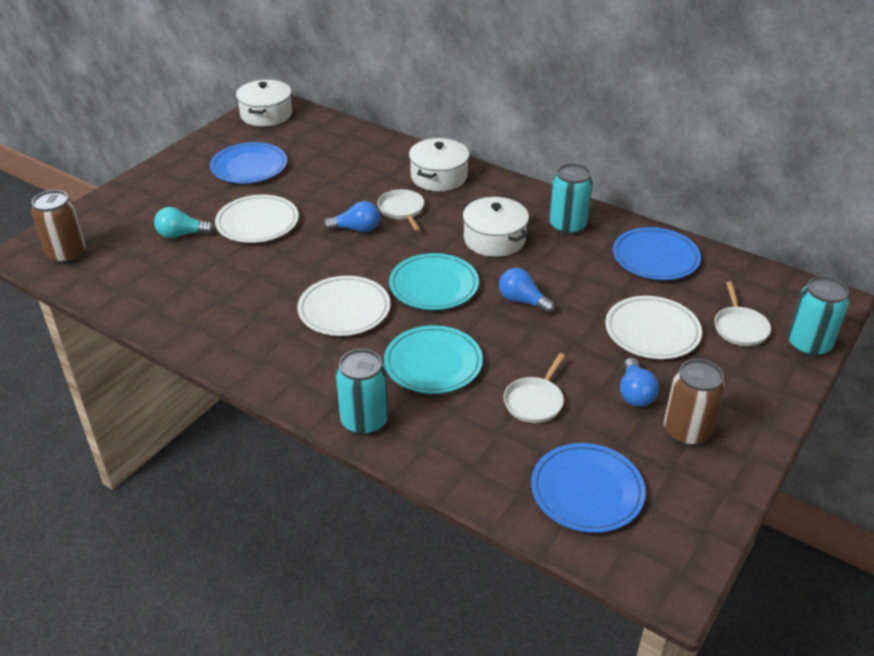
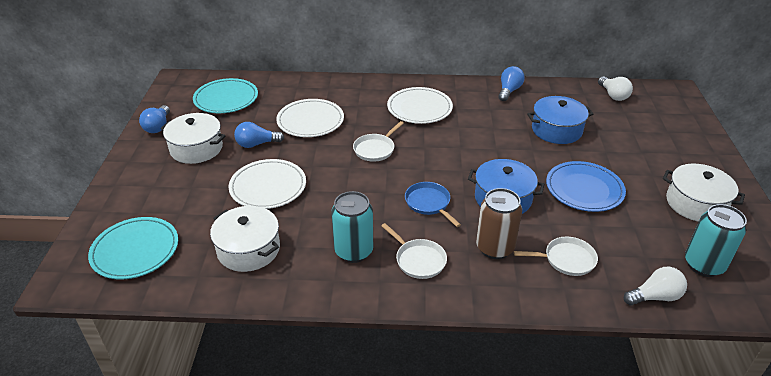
blue pan: 0 -> 1
blue plate: 3 -> 1
blue pot: 0 -> 2
brown can: 2 -> 1
turquoise can: 3 -> 2
turquoise light bulb: 1 -> 0
white light bulb: 0 -> 2

